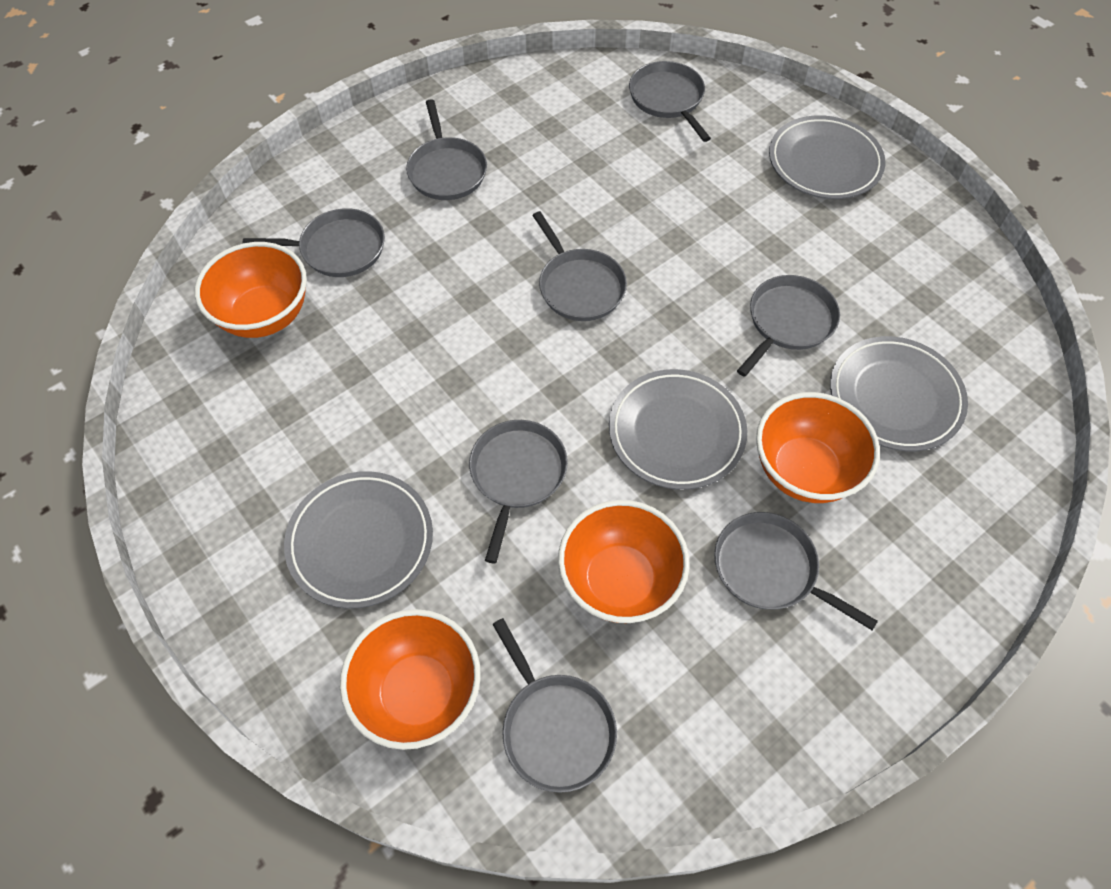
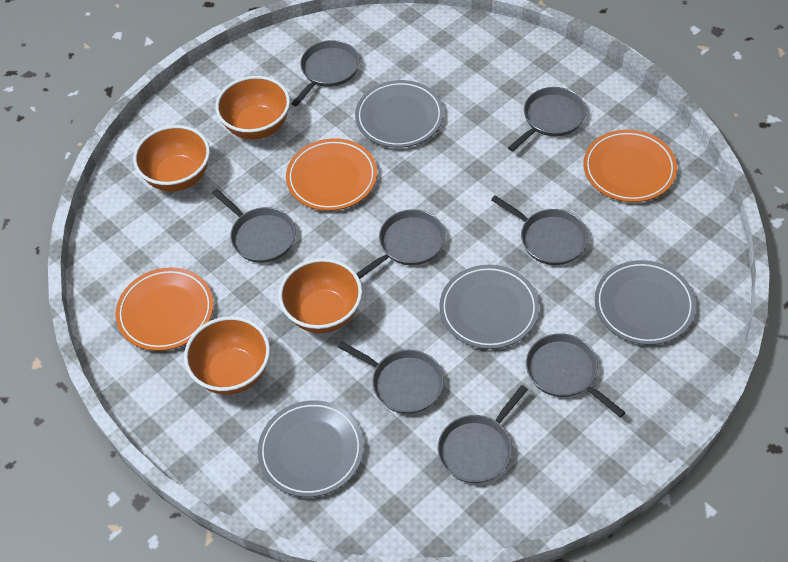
orange plate: 0 -> 3

